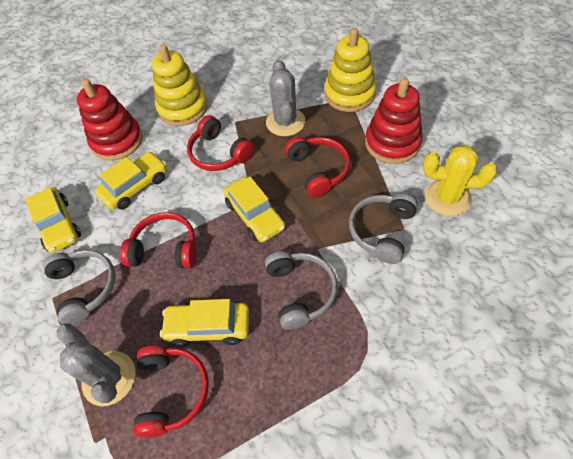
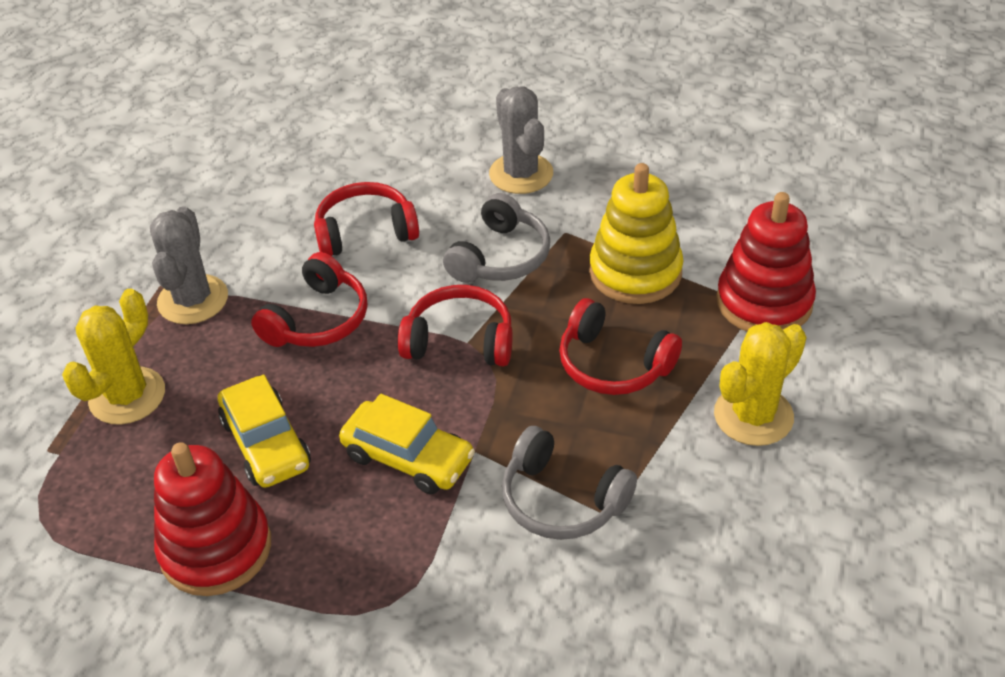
grey headphones: 3 -> 2
yellow cactus: 1 -> 2
yellow car: 4 -> 2
yellow stacking toy: 2 -> 1

